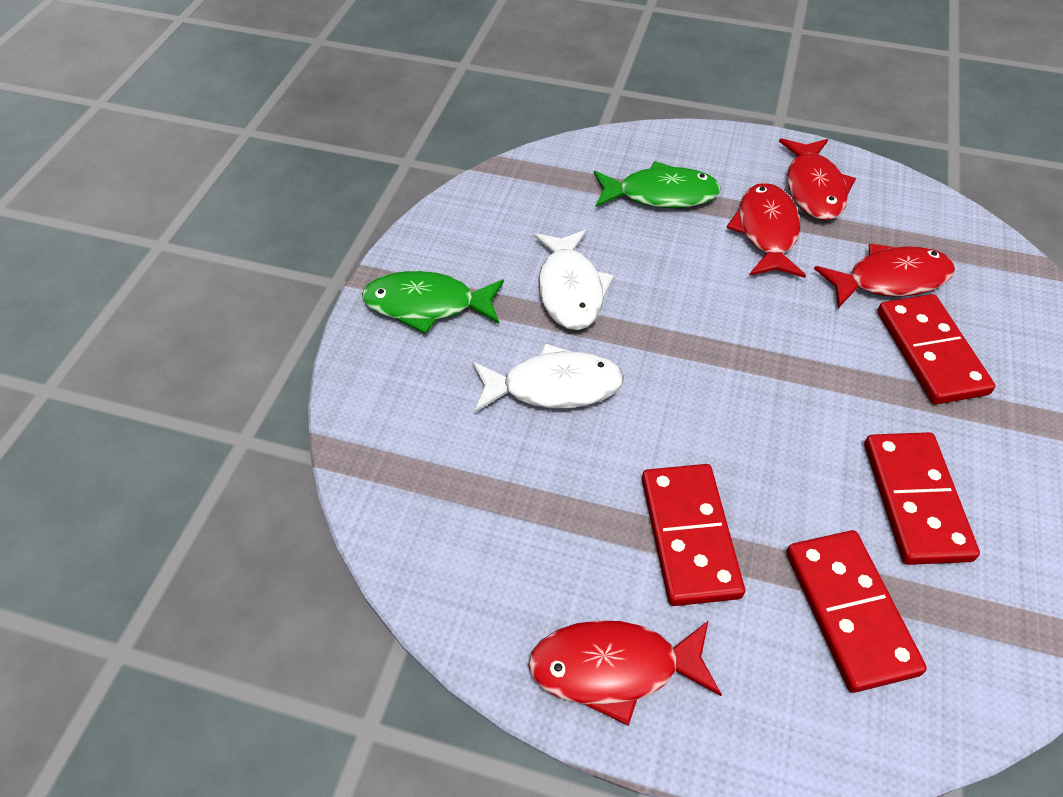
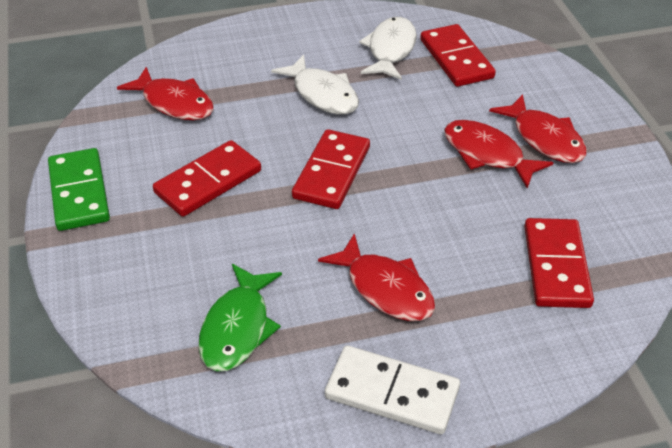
green domino: 0 -> 1
green fish: 2 -> 1
white domino: 0 -> 1

